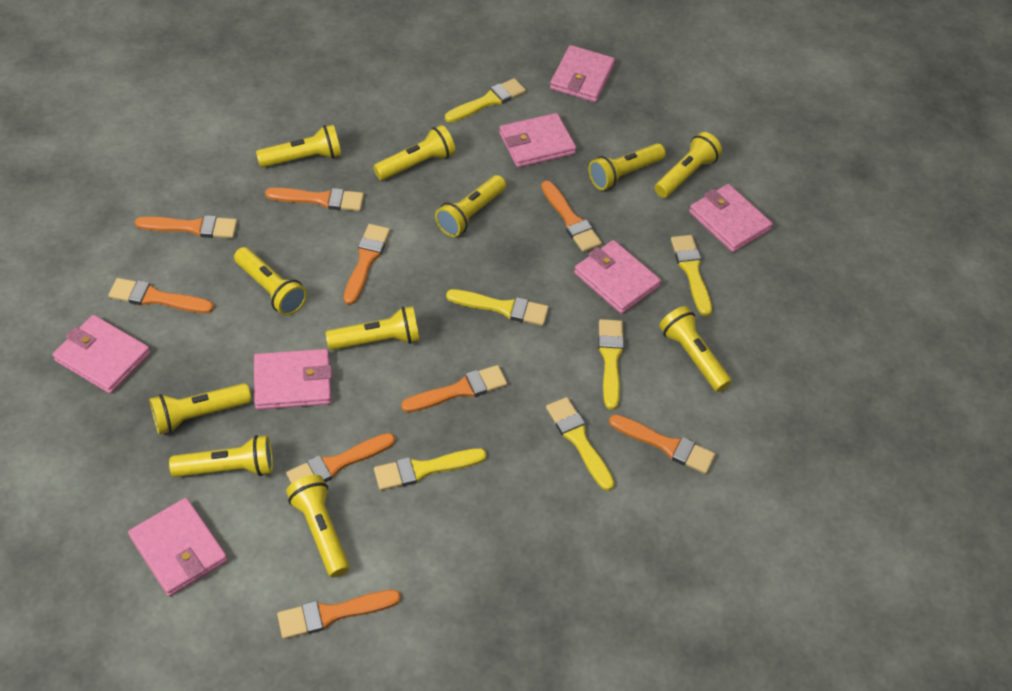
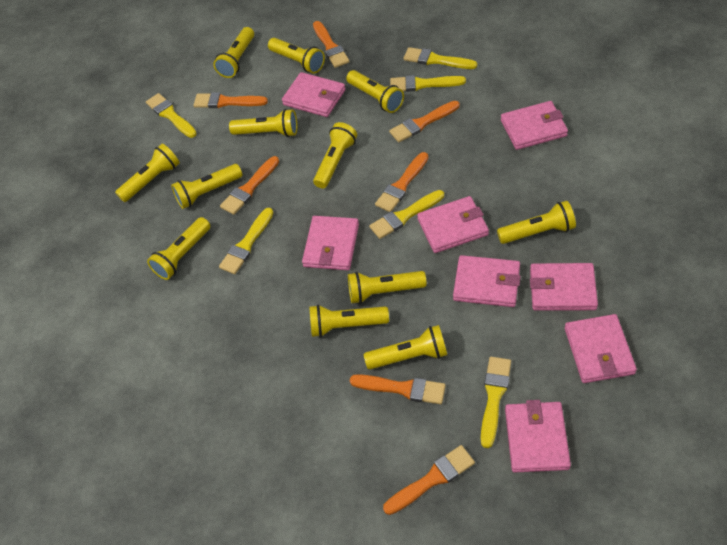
orange brush: 9 -> 7
pink wallet: 7 -> 8
yellow flashlight: 11 -> 12

